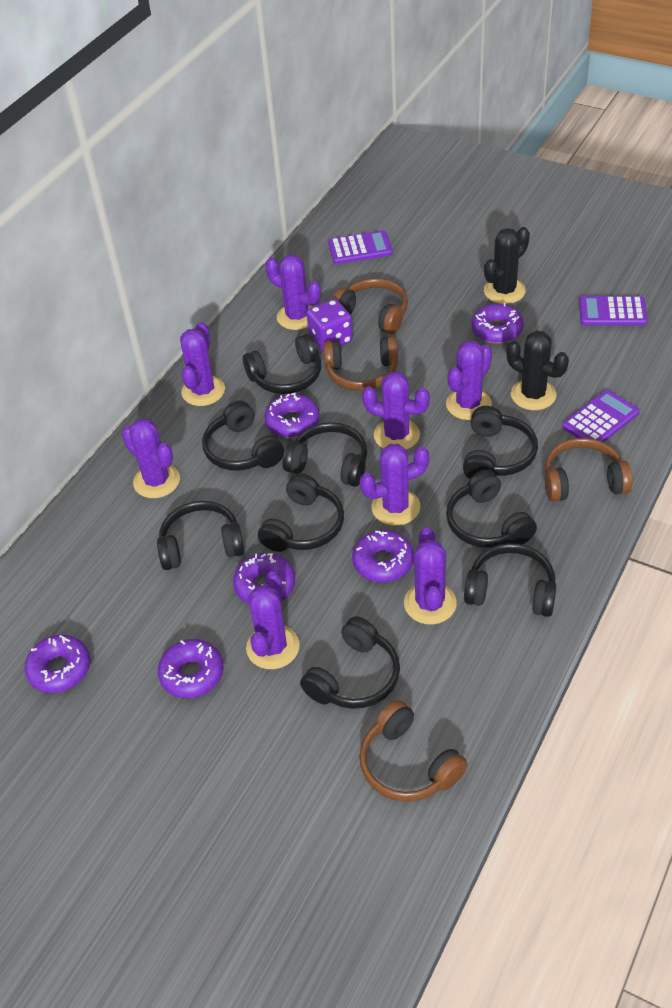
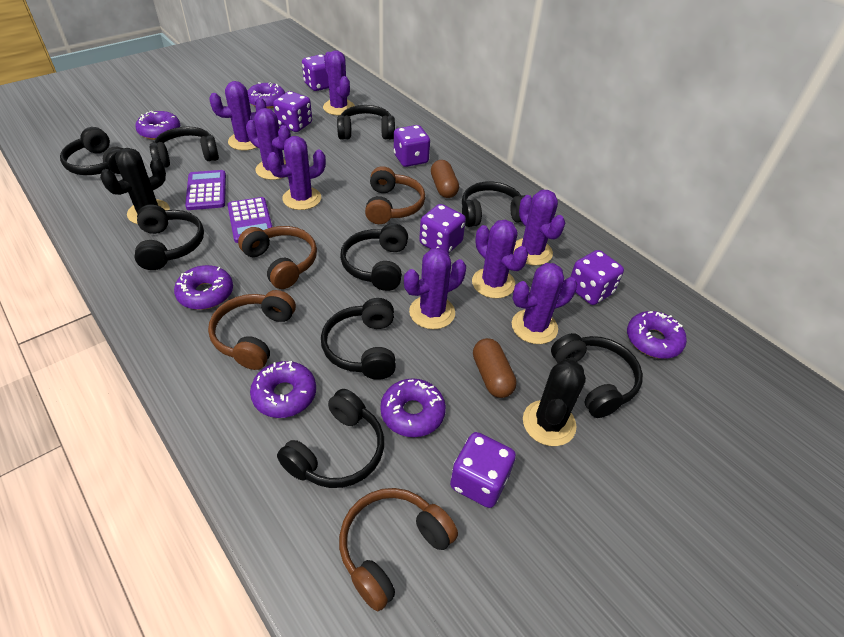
brown capsule: 0 -> 2
purple calculator: 3 -> 2
purple dice: 1 -> 6

